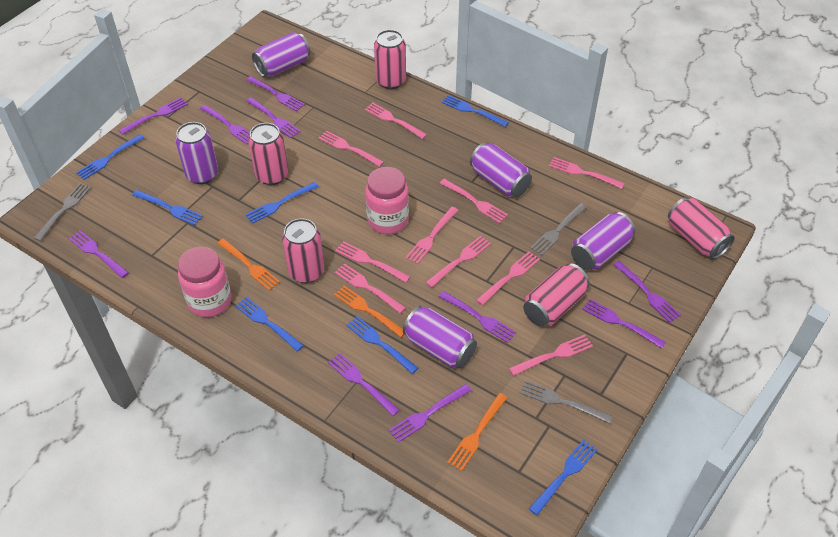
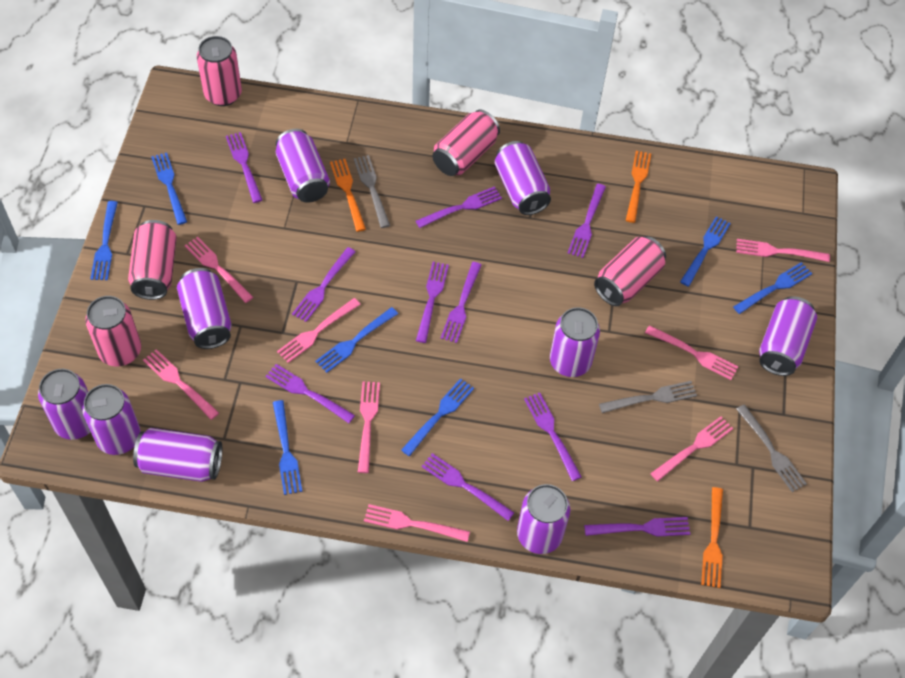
pink fork: 10 -> 8
pink jar: 2 -> 0
purple can: 5 -> 9

